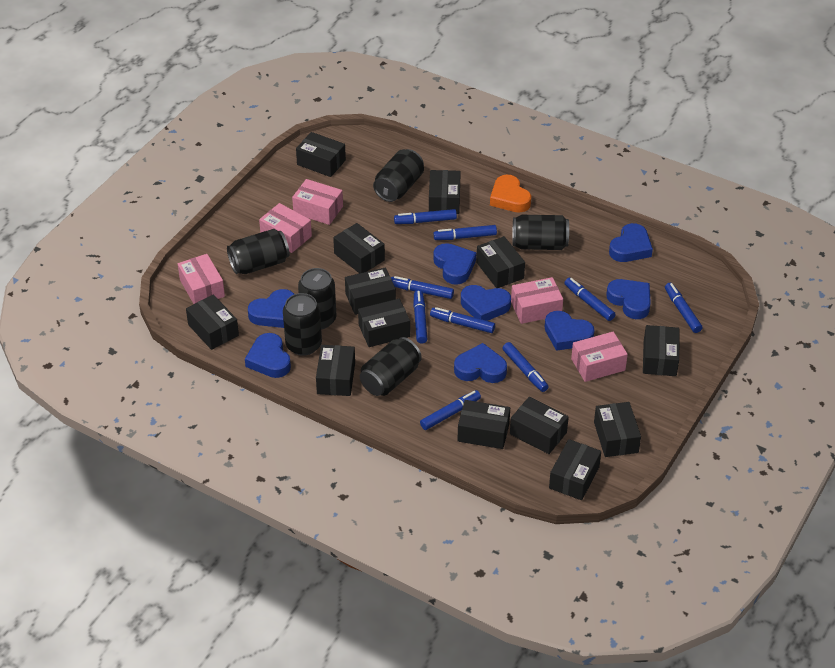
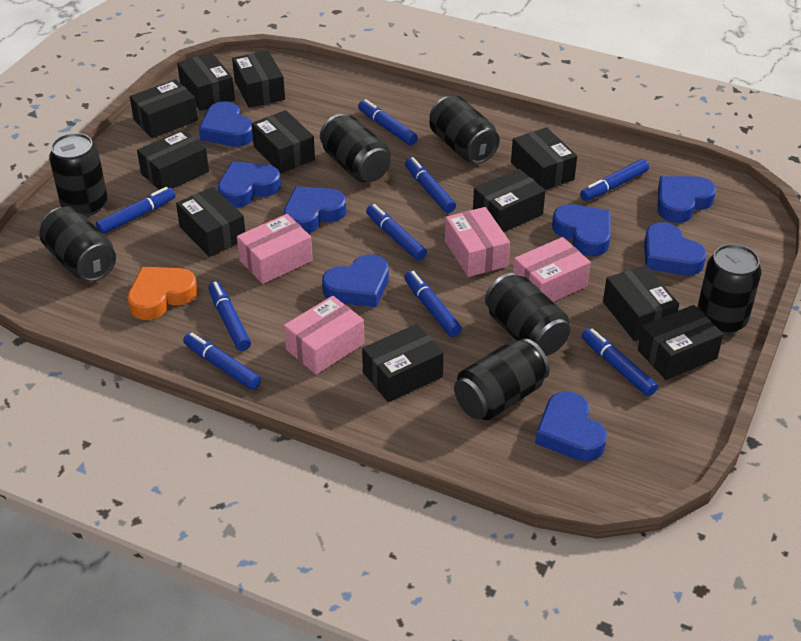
black box: 13 -> 11
black can: 6 -> 7
pink box: 5 -> 4

